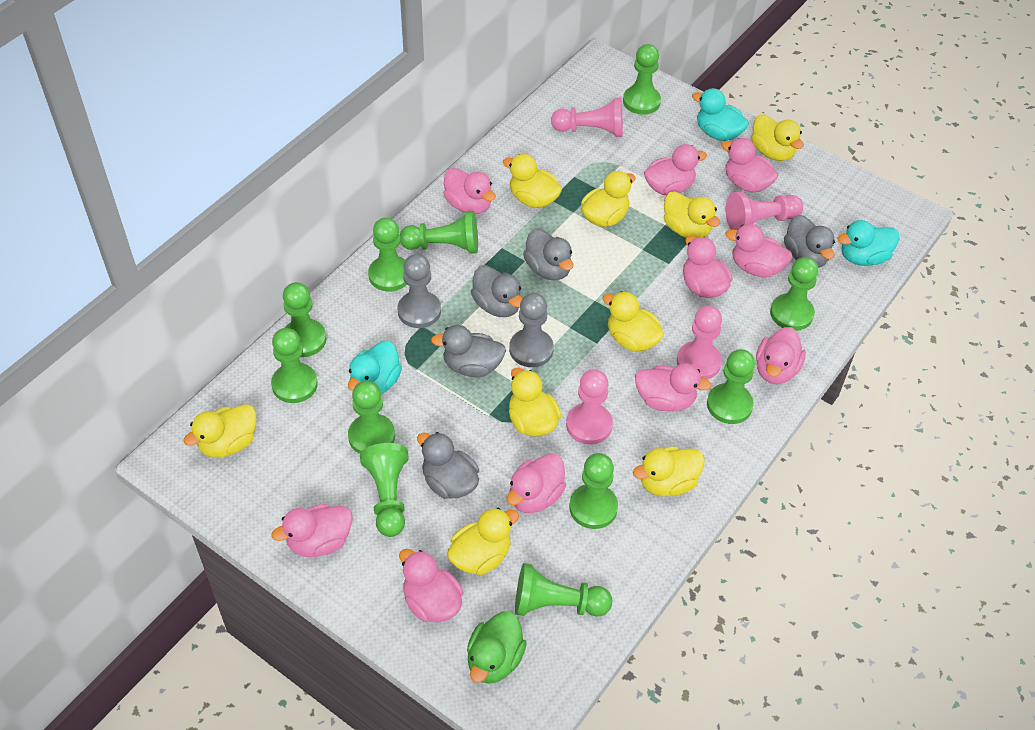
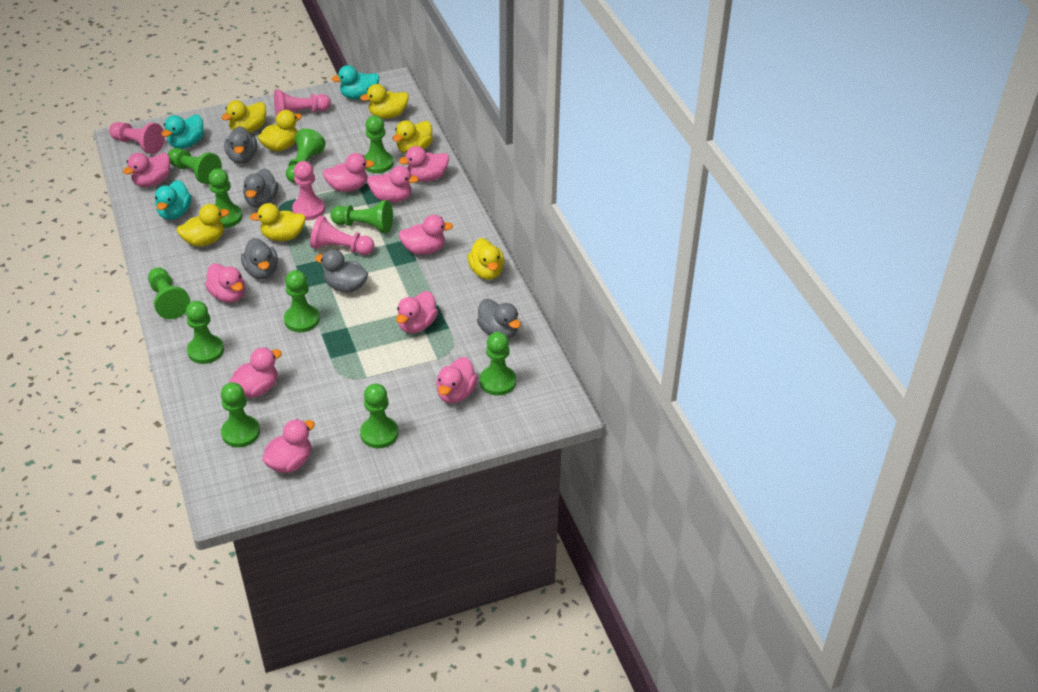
green duck: 1 -> 0
grey pawn: 2 -> 0
yellow duck: 9 -> 7

